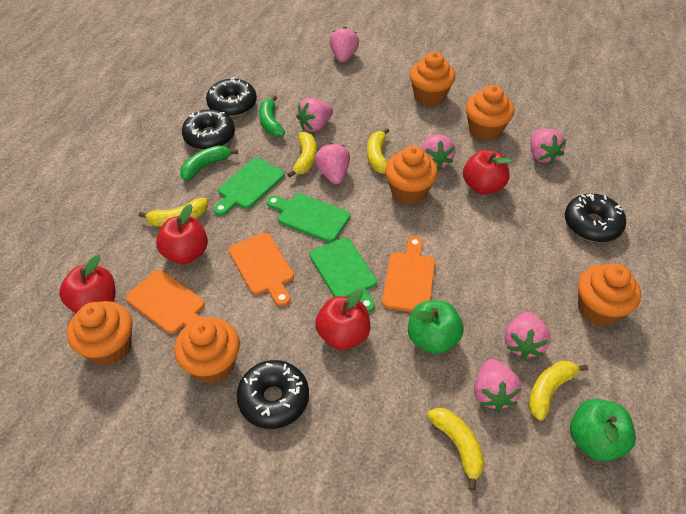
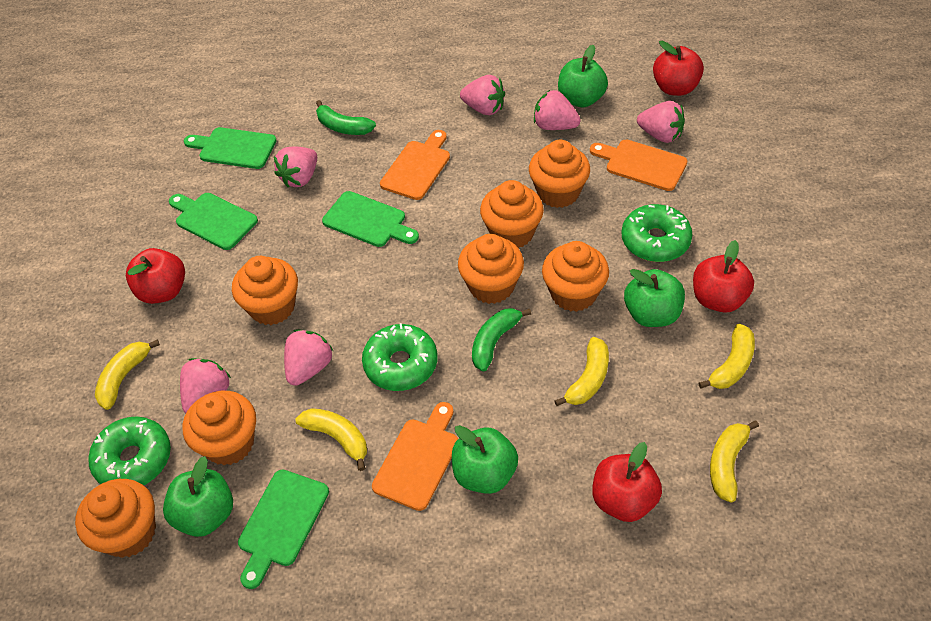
black donut: 4 -> 0
green apple: 2 -> 4
green cutting board: 3 -> 4
green donut: 0 -> 3
orange cupcake: 6 -> 7
pink strawberry: 7 -> 6

